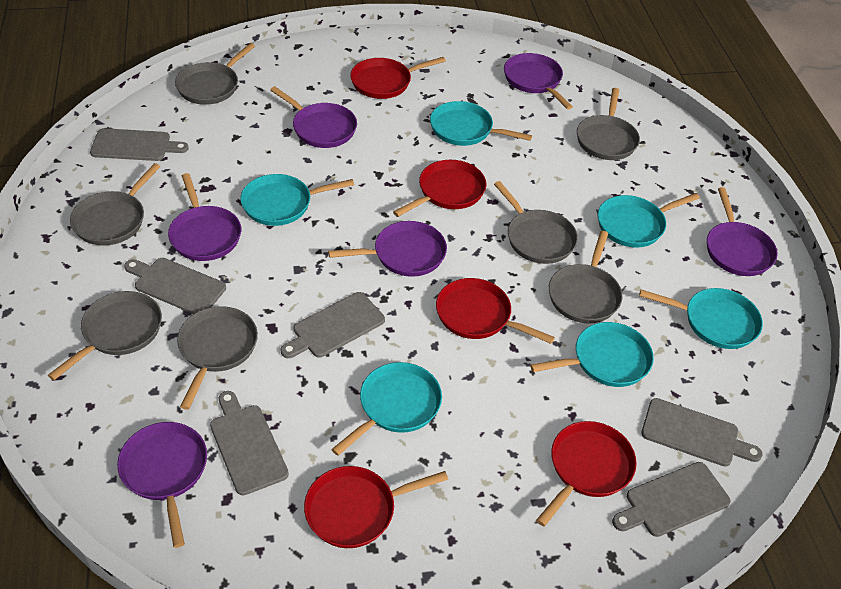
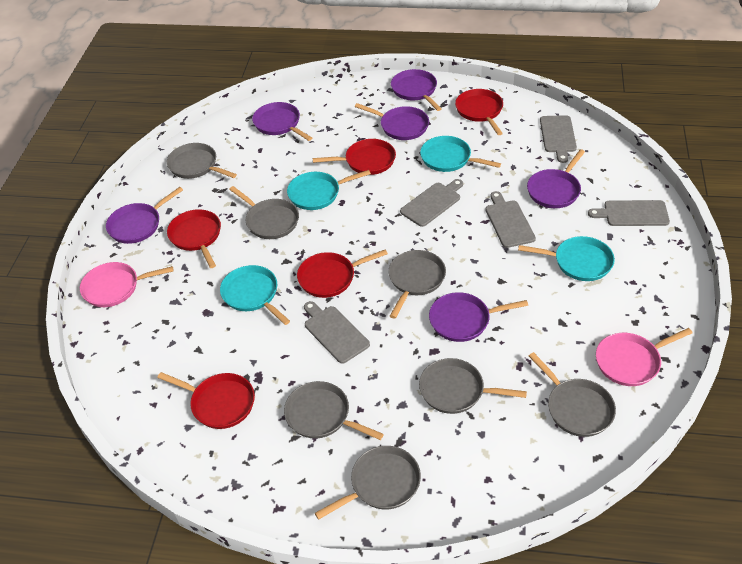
grey cutting board: 6 -> 5
pink pan: 0 -> 2
turquoise pan: 6 -> 4

